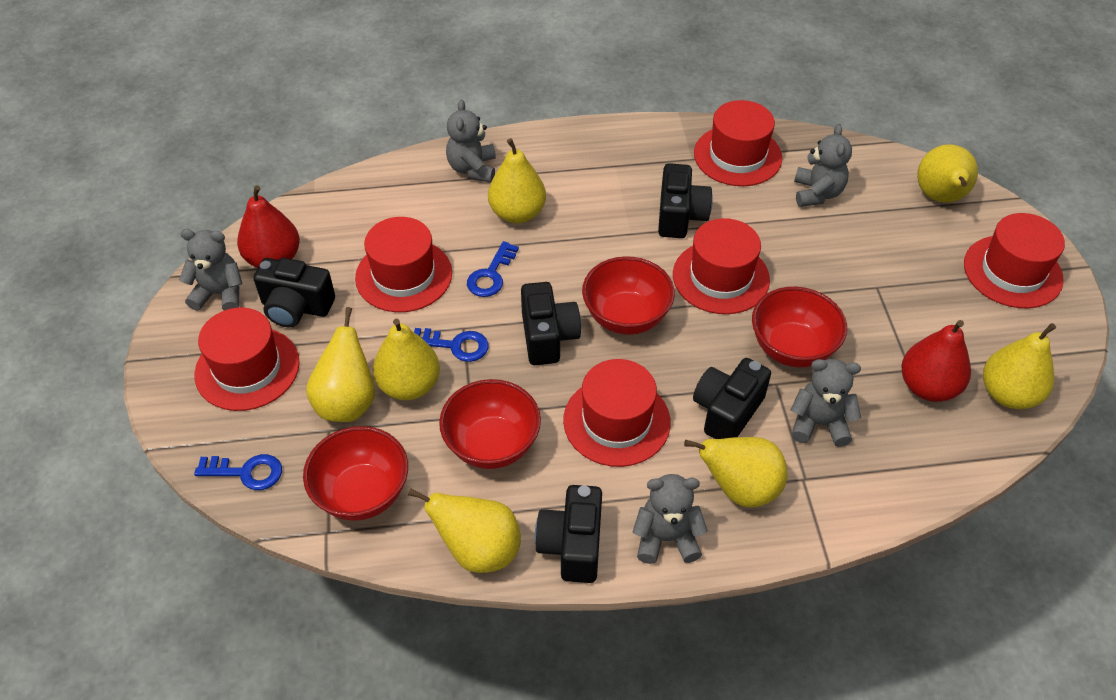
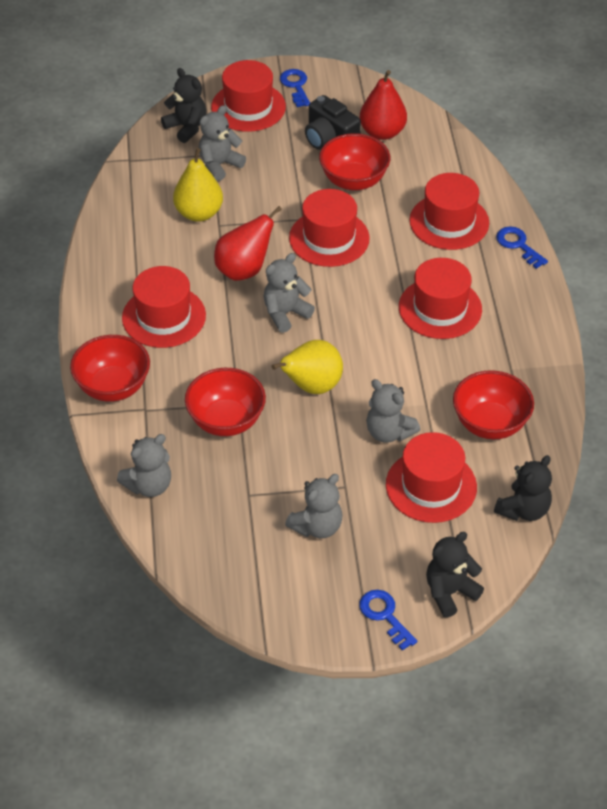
black camera: 5 -> 1
black teddy bear: 0 -> 3
yellow pear: 7 -> 2

